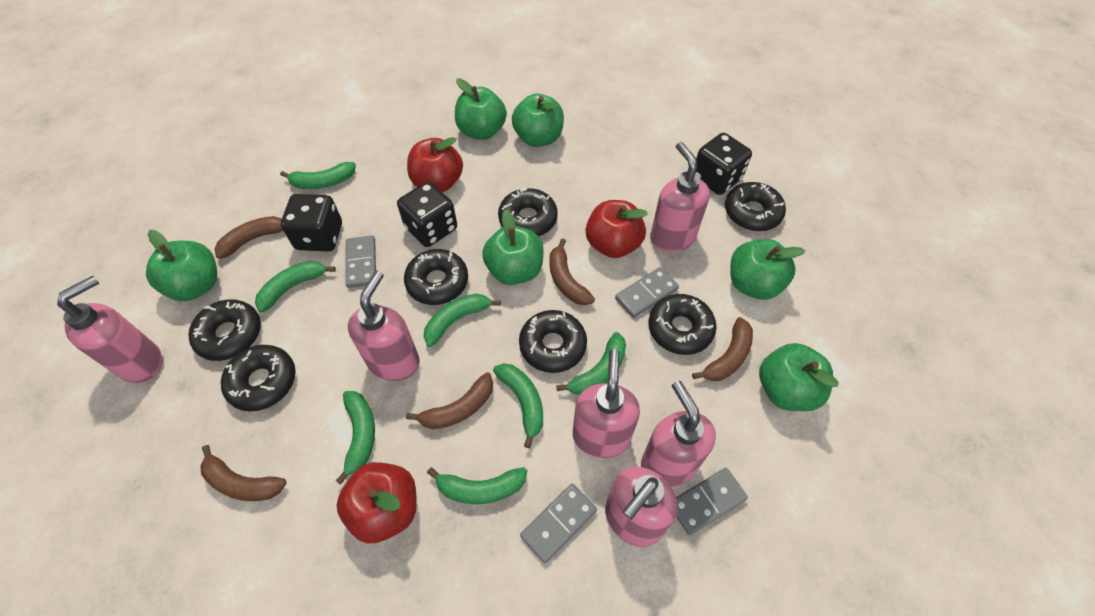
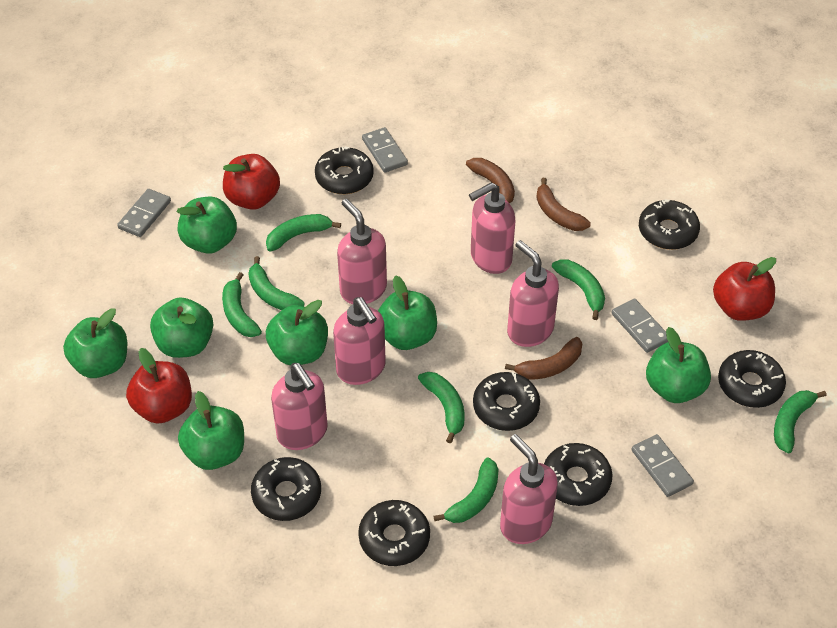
black dice: 3 -> 0
brown banana: 5 -> 3
green apple: 6 -> 7

